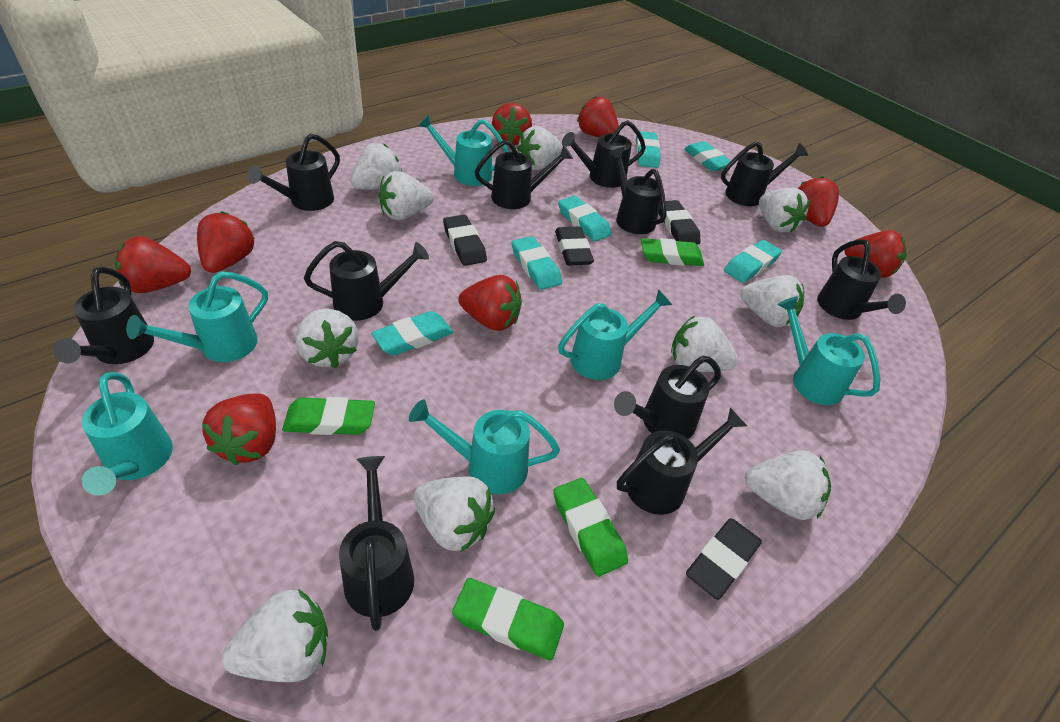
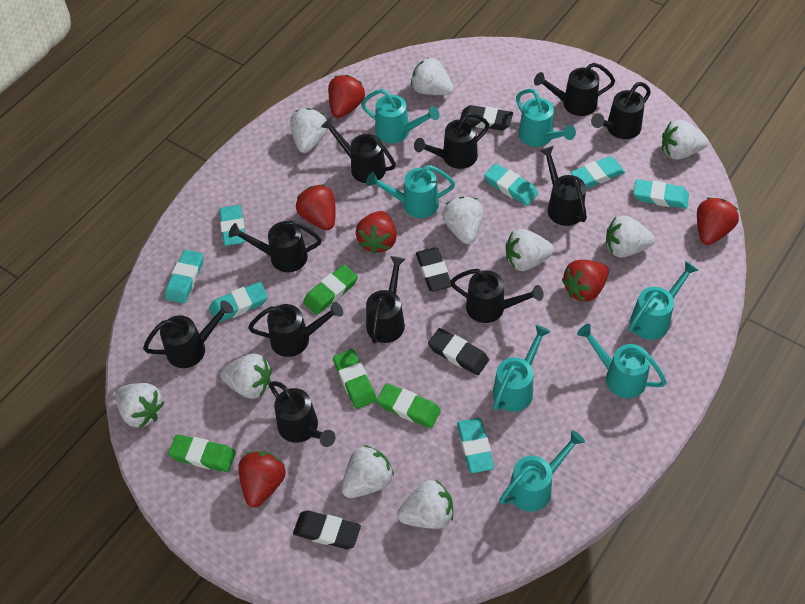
red strawberry: 8 -> 6
turquoise eraser: 6 -> 7
turquoise watering can: 6 -> 7

